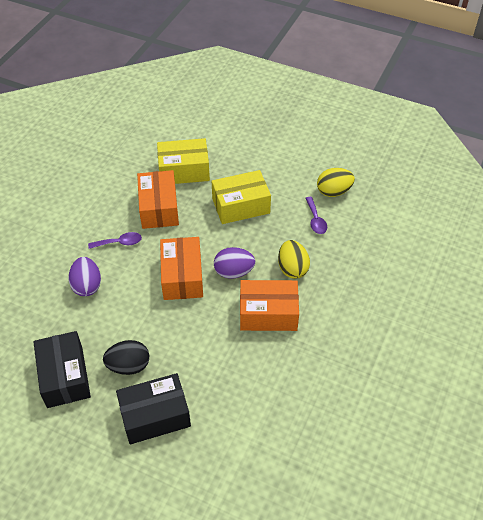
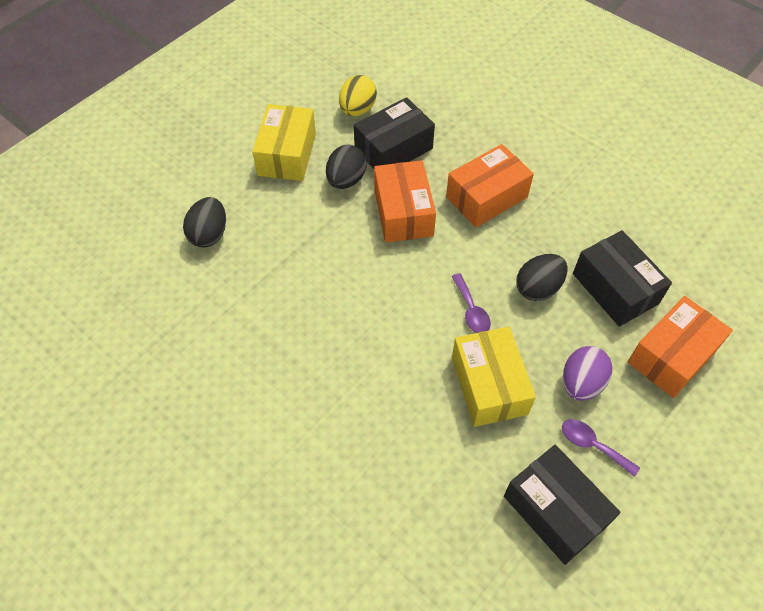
black box: 2 -> 3
black egg: 1 -> 3
purple egg: 2 -> 1
yellow egg: 2 -> 1

